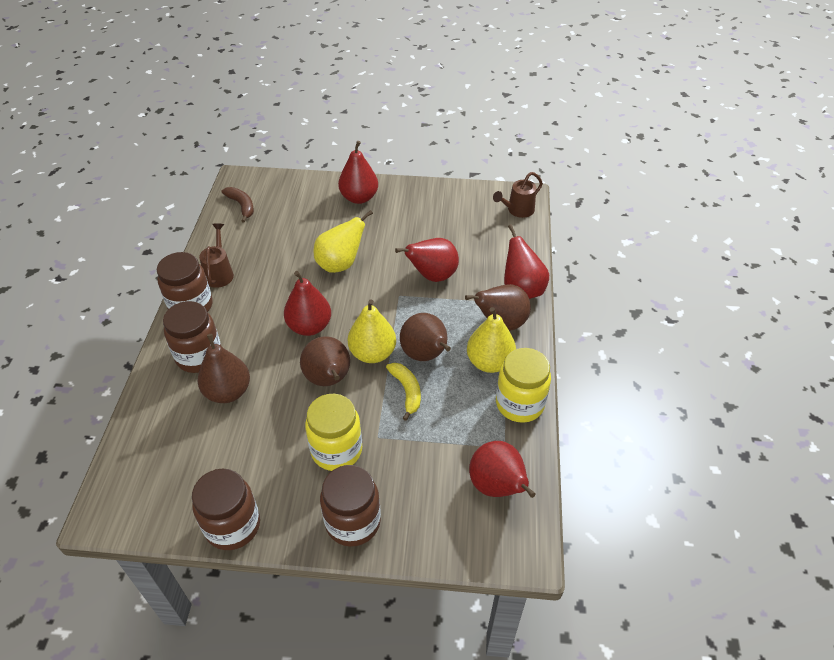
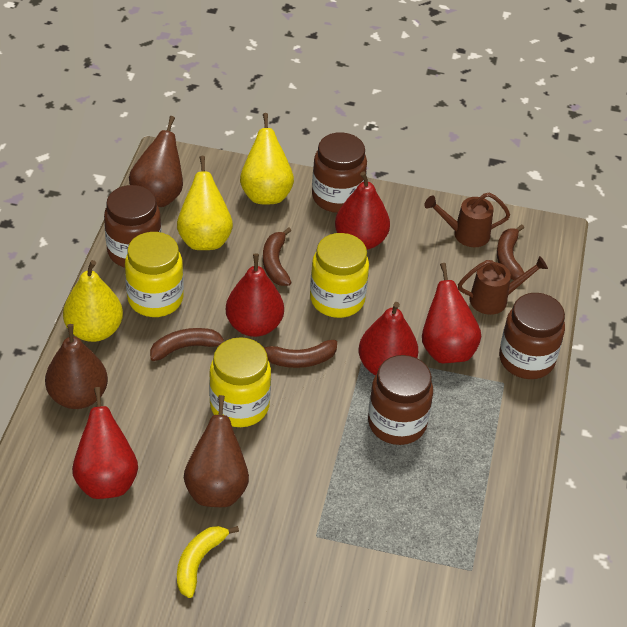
brown banana: 1 -> 4
brown pear: 4 -> 3
yellow jar: 2 -> 3

